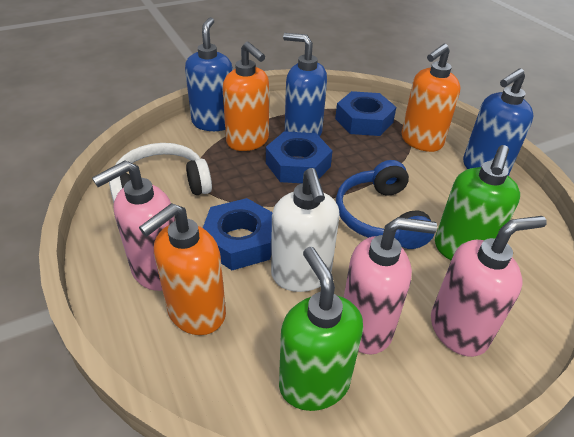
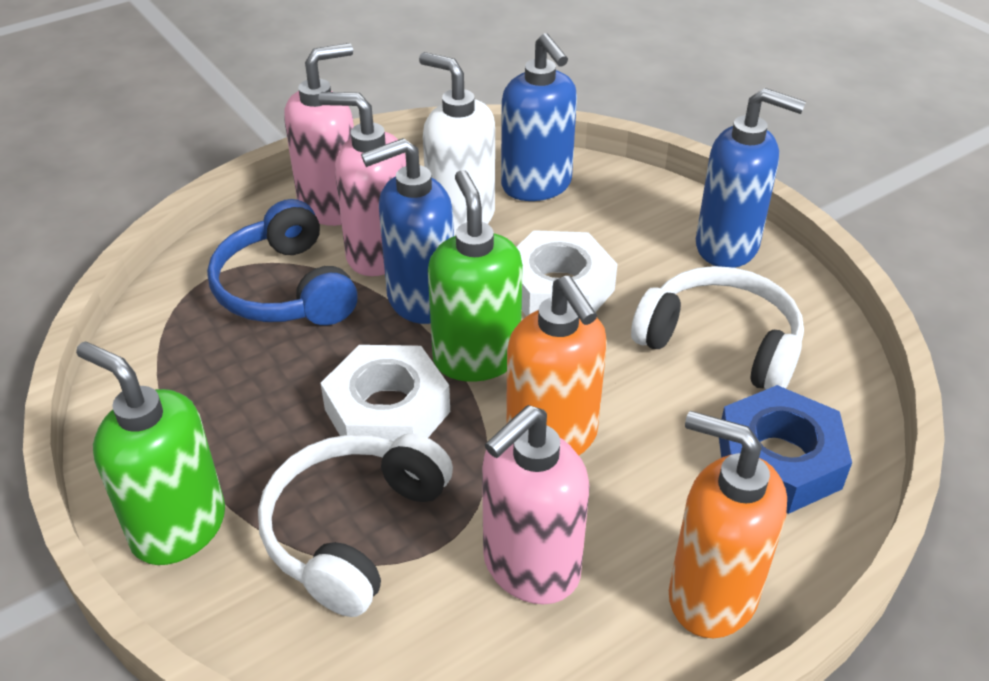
blue nut: 3 -> 1
orange soap dispenser: 3 -> 2
white headphones: 1 -> 2
white nut: 0 -> 2

